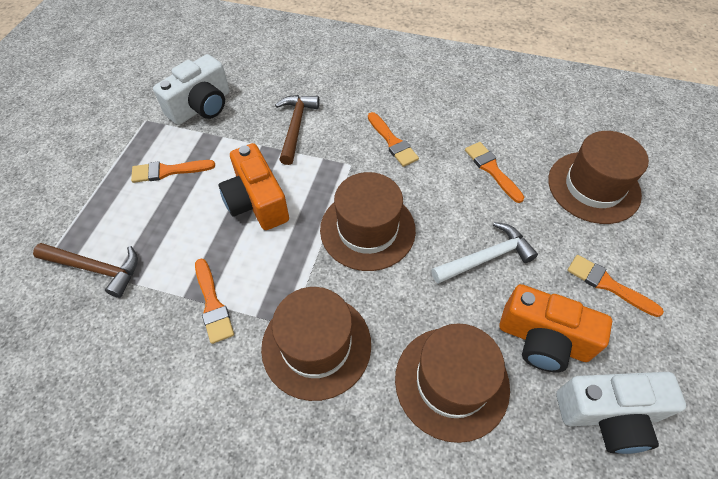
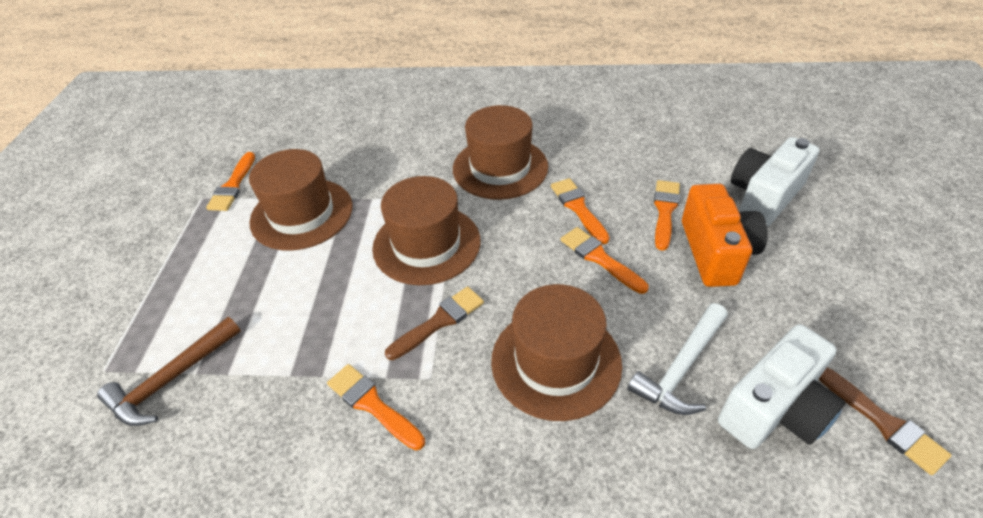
brown brush: 0 -> 2
brown hammer: 2 -> 1
orange camera: 2 -> 1

